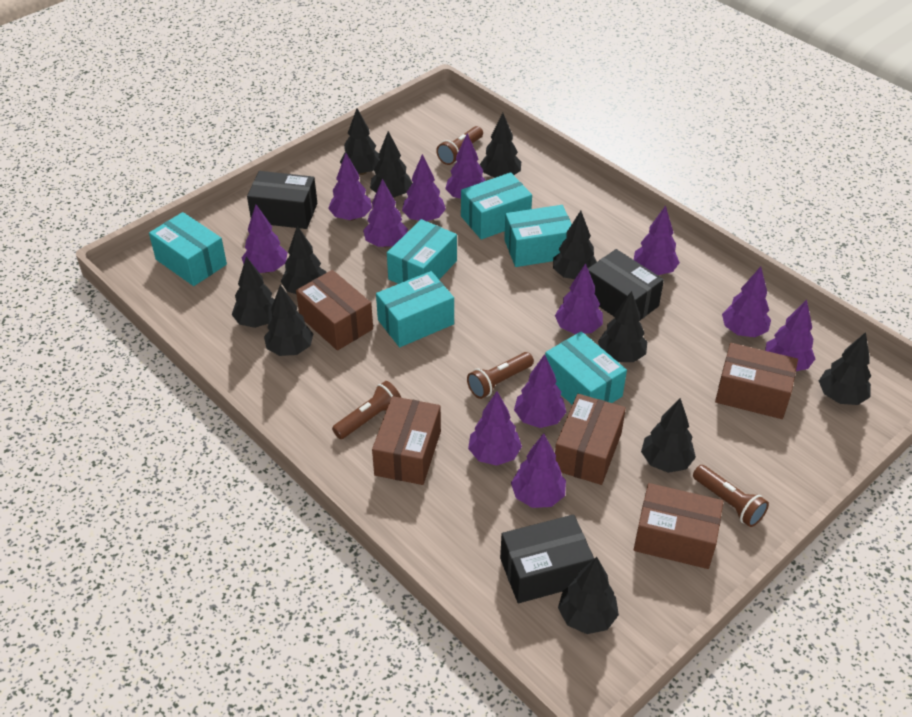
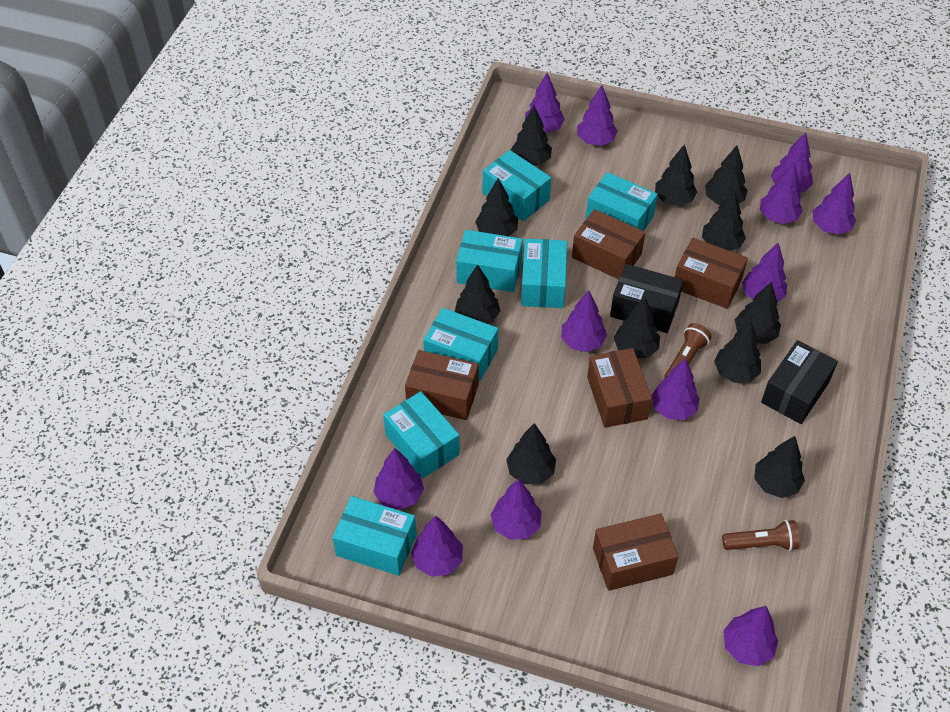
black box: 3 -> 2
brown flashlight: 4 -> 2
turquoise box: 6 -> 7

